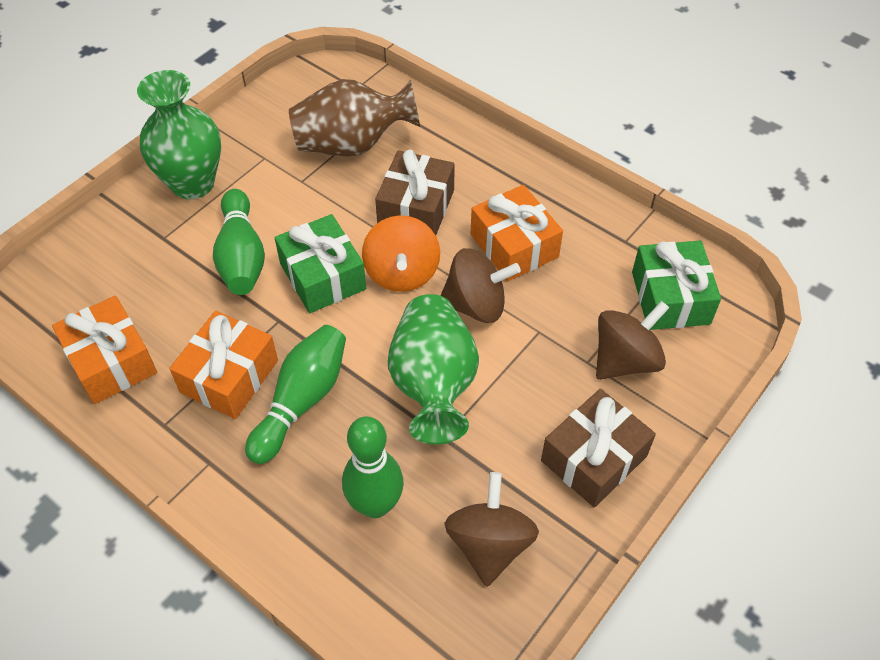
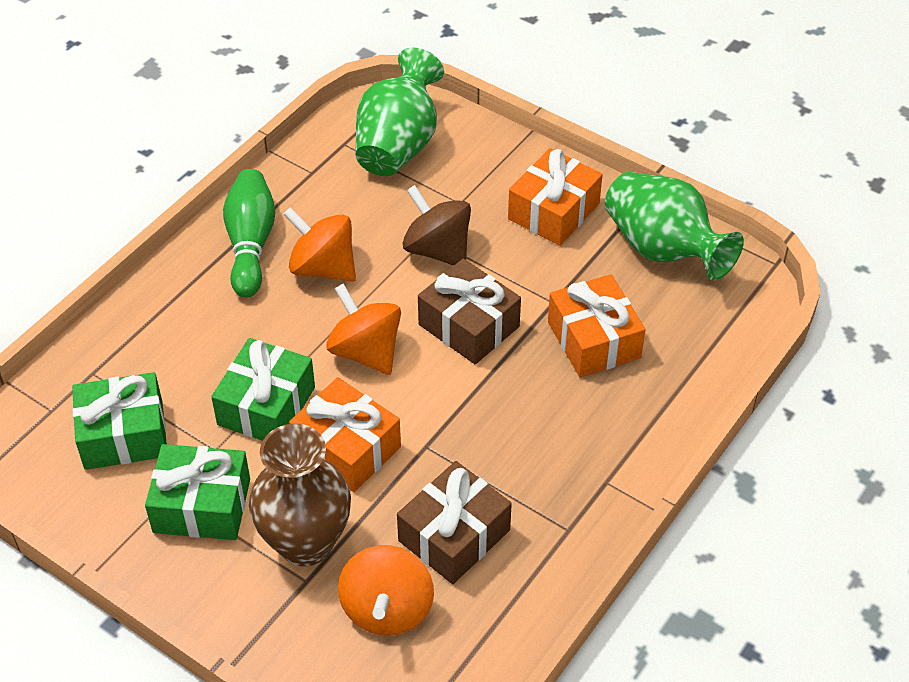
brown spinning top: 3 -> 1
green bowling pin: 3 -> 1
green gift: 2 -> 3
orange spinning top: 1 -> 3

